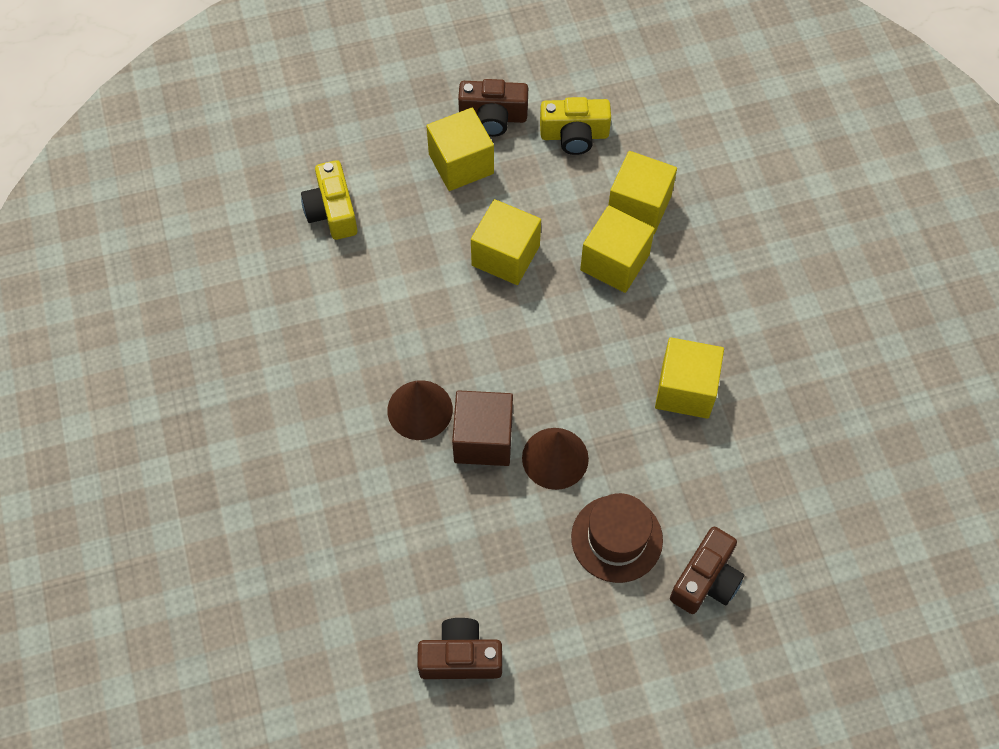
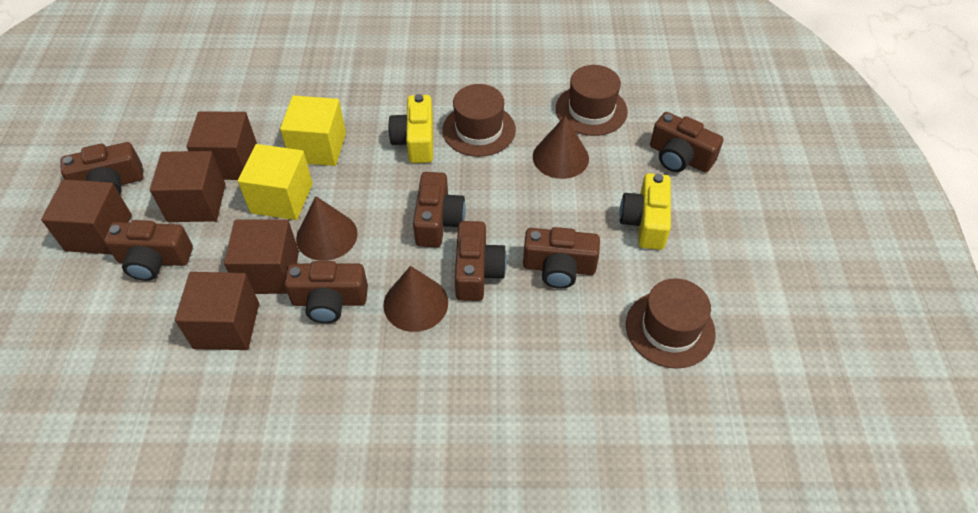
brown camera: 3 -> 7
brown cone: 2 -> 3
brown cube: 1 -> 5
brown hat: 1 -> 3
yellow cube: 5 -> 2

